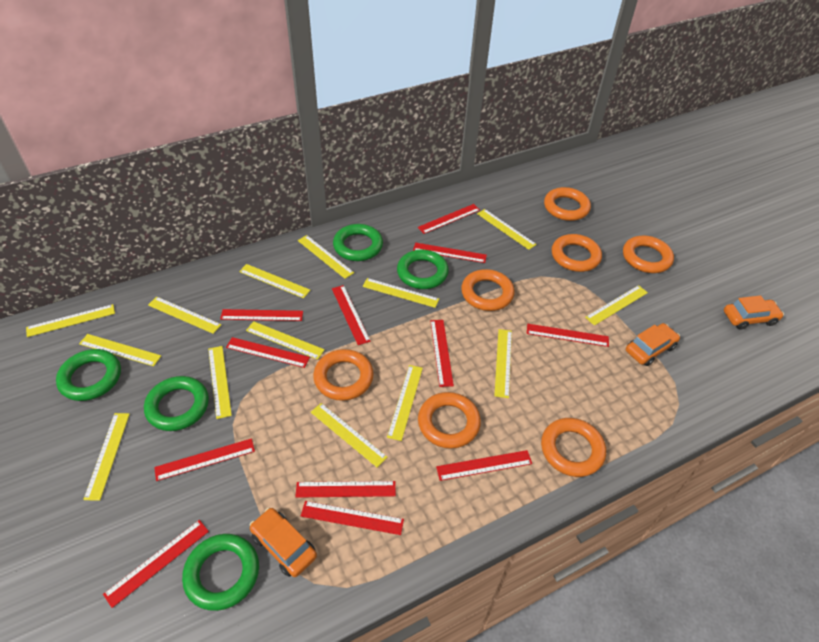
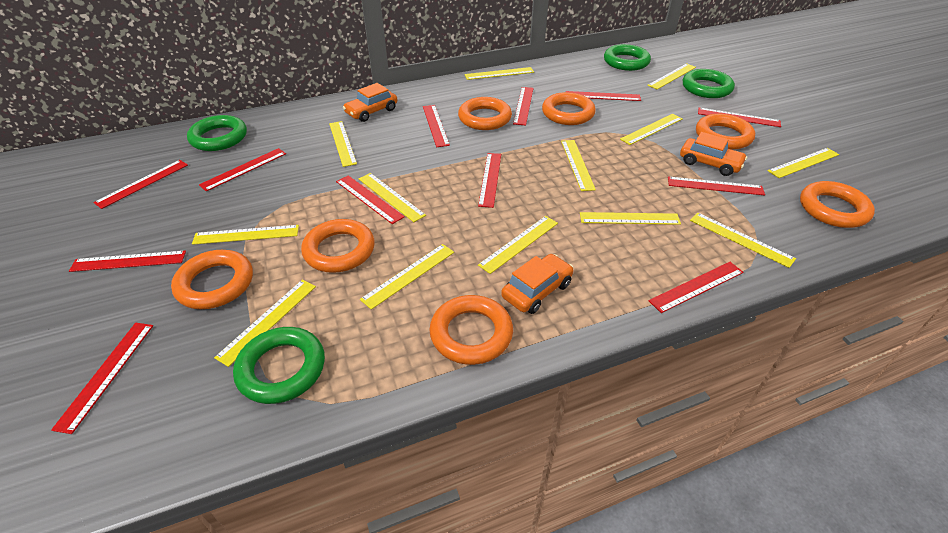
green ring: 5 -> 4
yellow ruler: 14 -> 13

